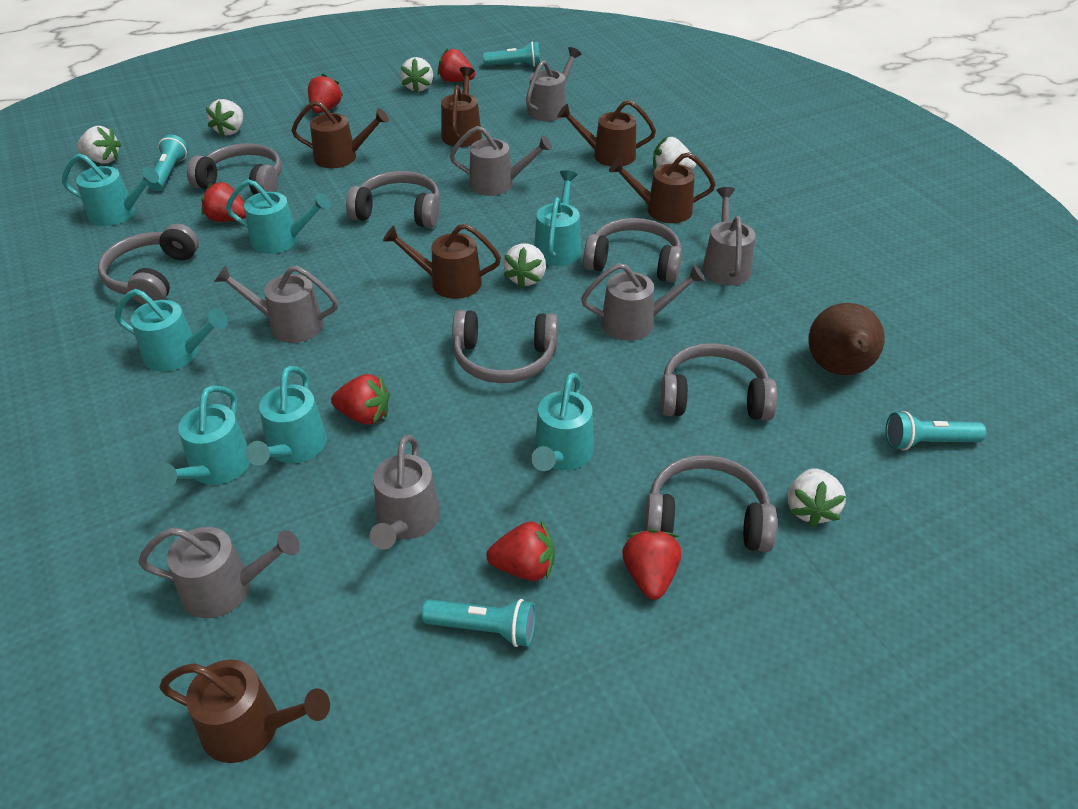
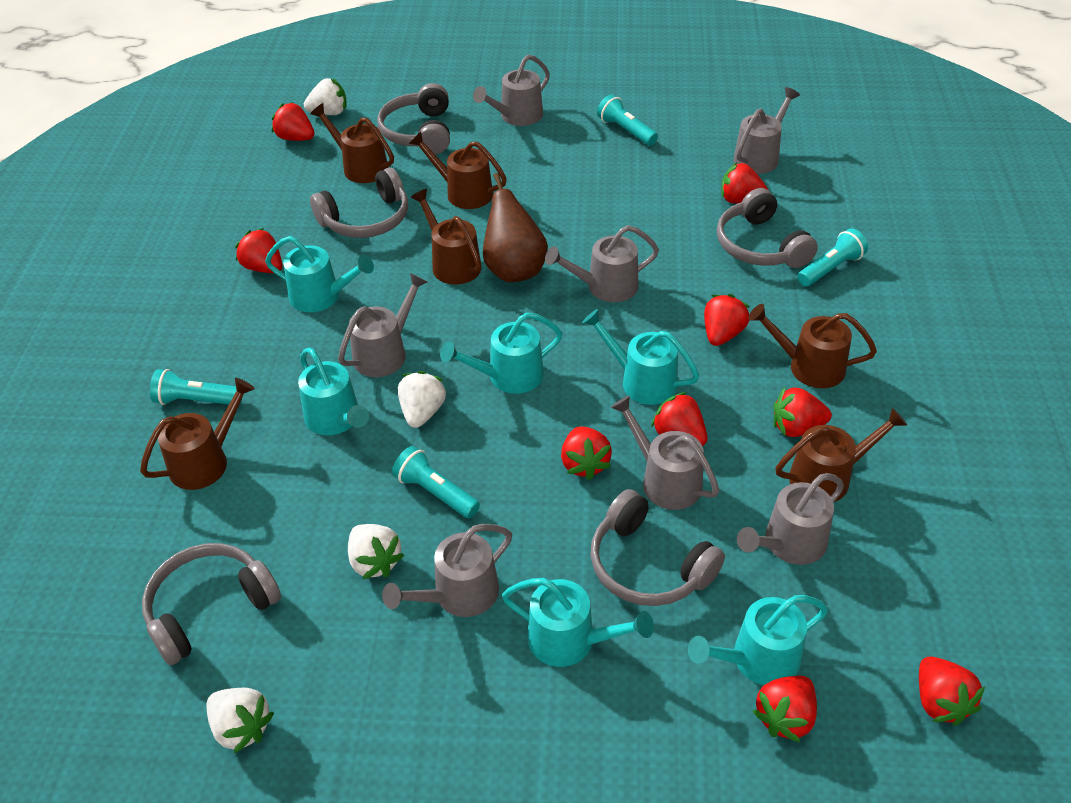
grey headphones: 7 -> 5
red strawberry: 6 -> 9
turquoise watering can: 7 -> 6
white strawberry: 6 -> 4

